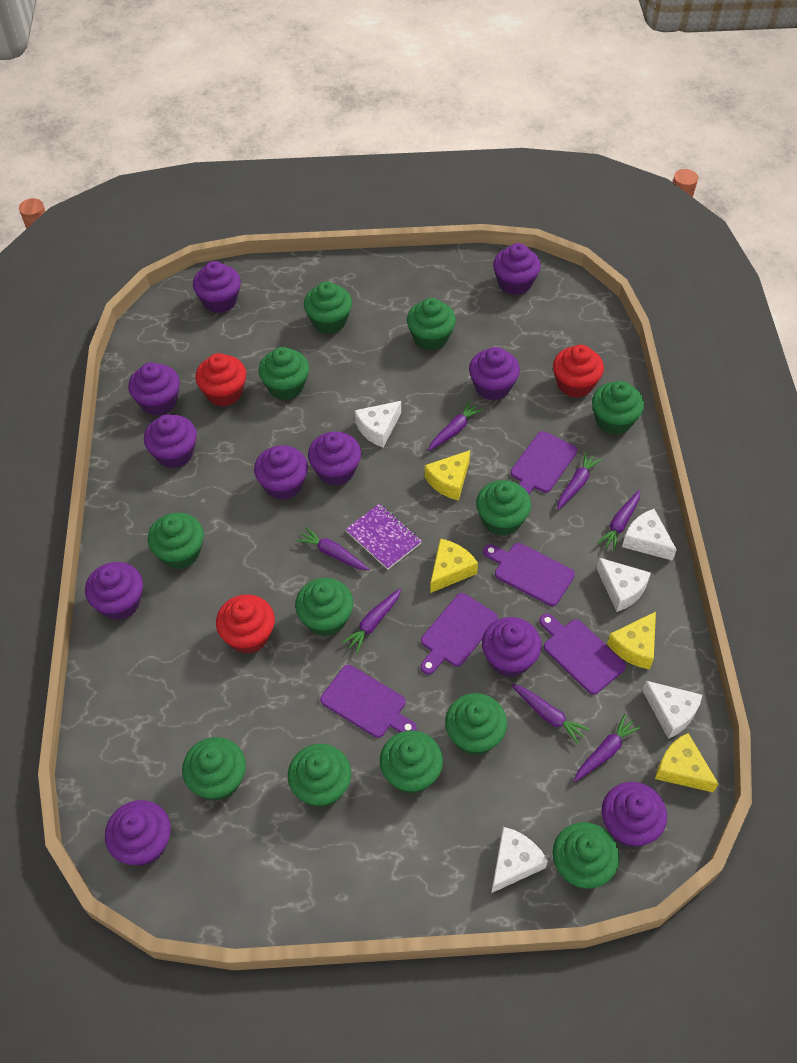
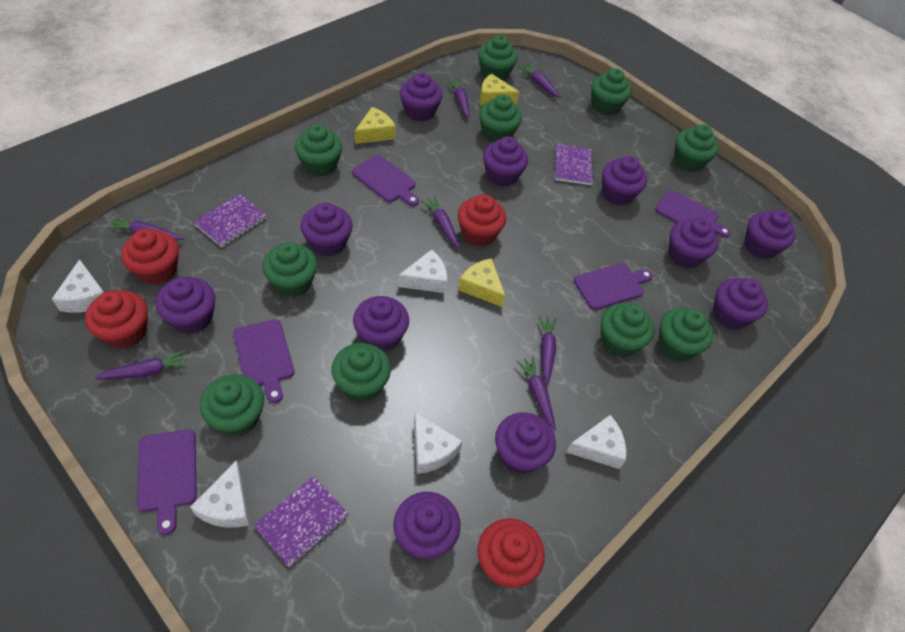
green cupcake: 12 -> 10
purple notebook: 1 -> 3
red cupcake: 3 -> 4
yellow cheese: 4 -> 3

